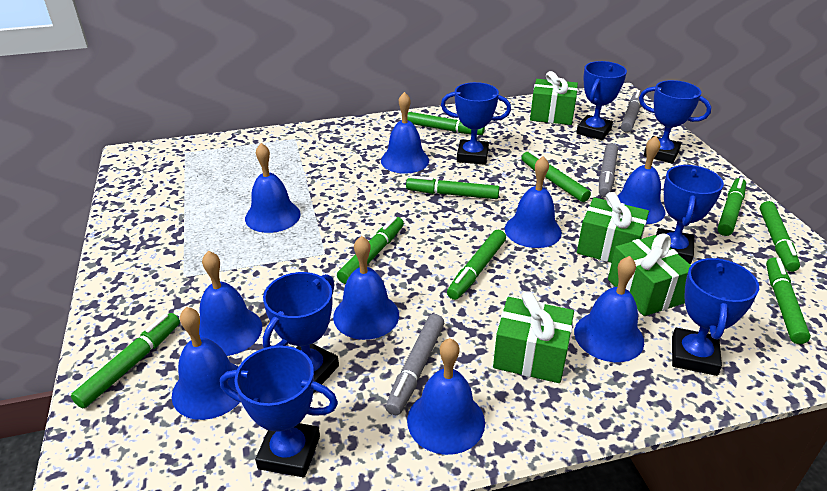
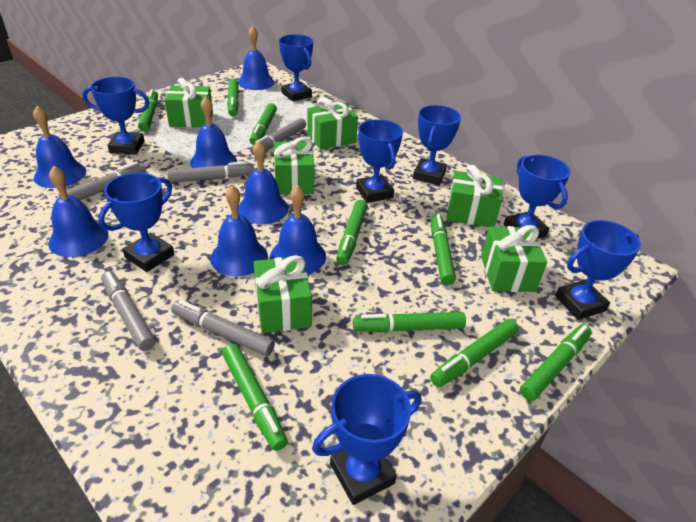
blue bell: 9 -> 7
blue trophy: 7 -> 8
green gift: 4 -> 6
grey marker: 3 -> 5

